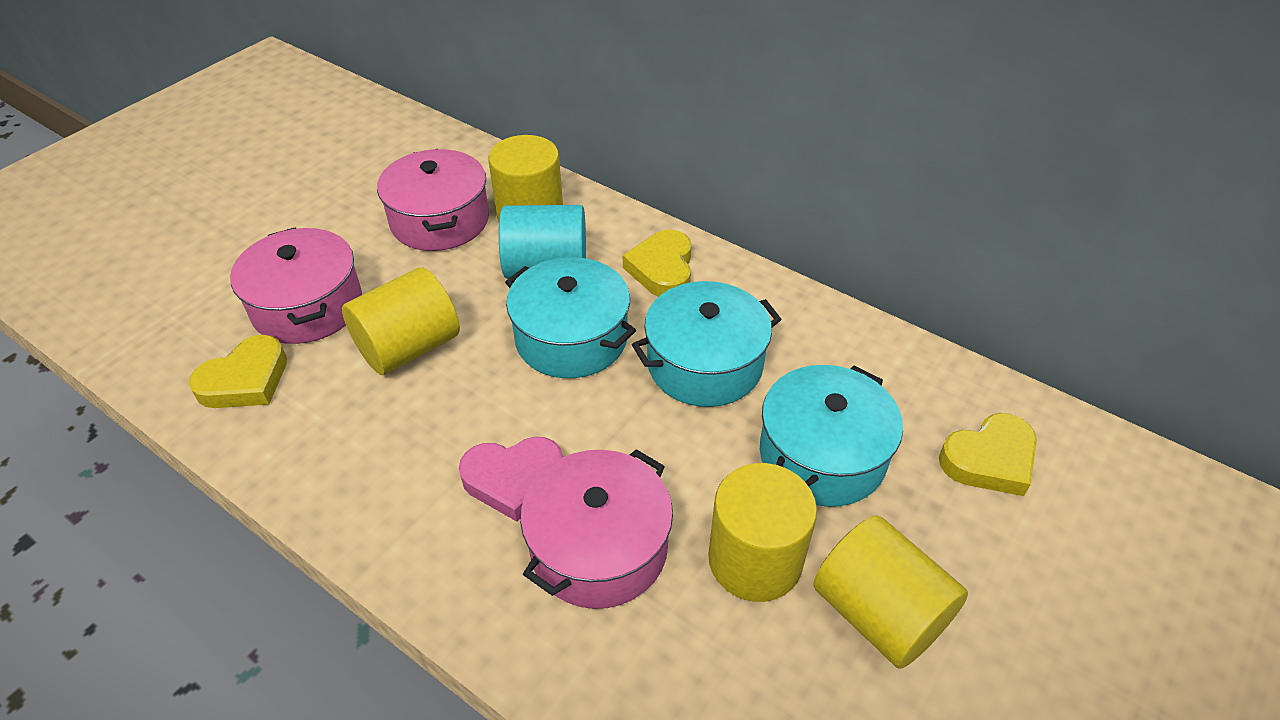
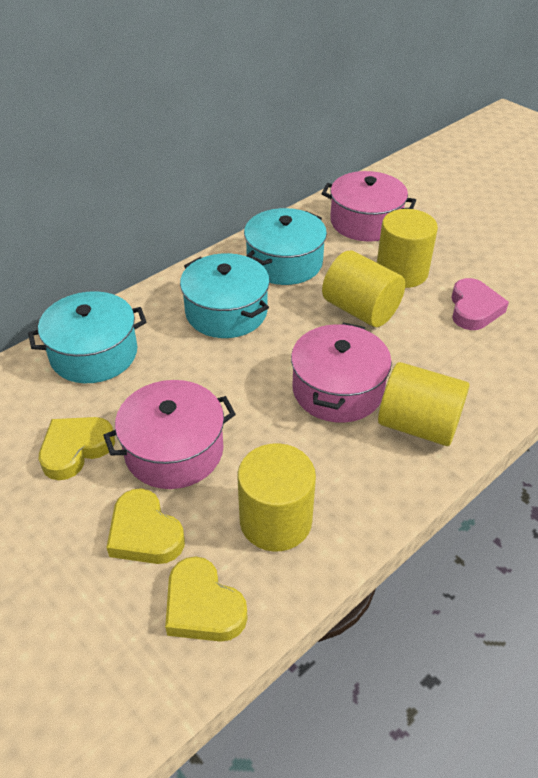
turquoise cylinder: 1 -> 0

